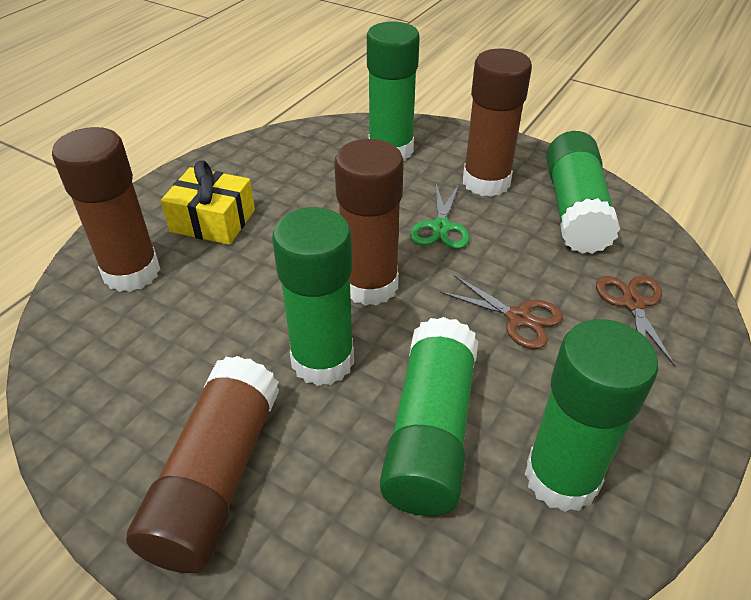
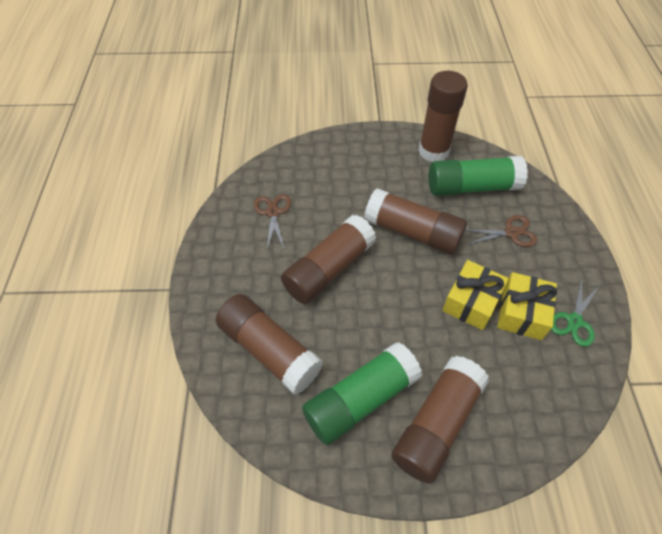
brown glue stick: 4 -> 5
green glue stick: 5 -> 2
yellow gift: 1 -> 2

